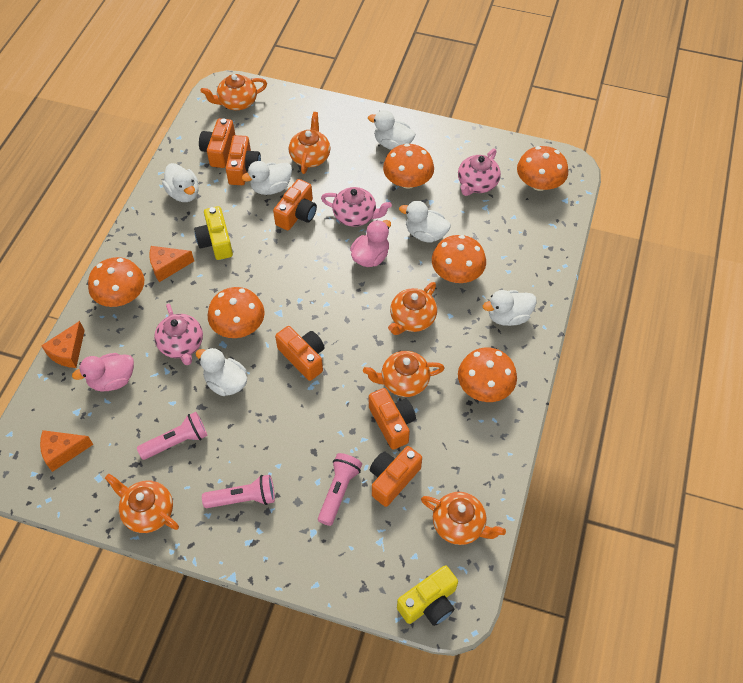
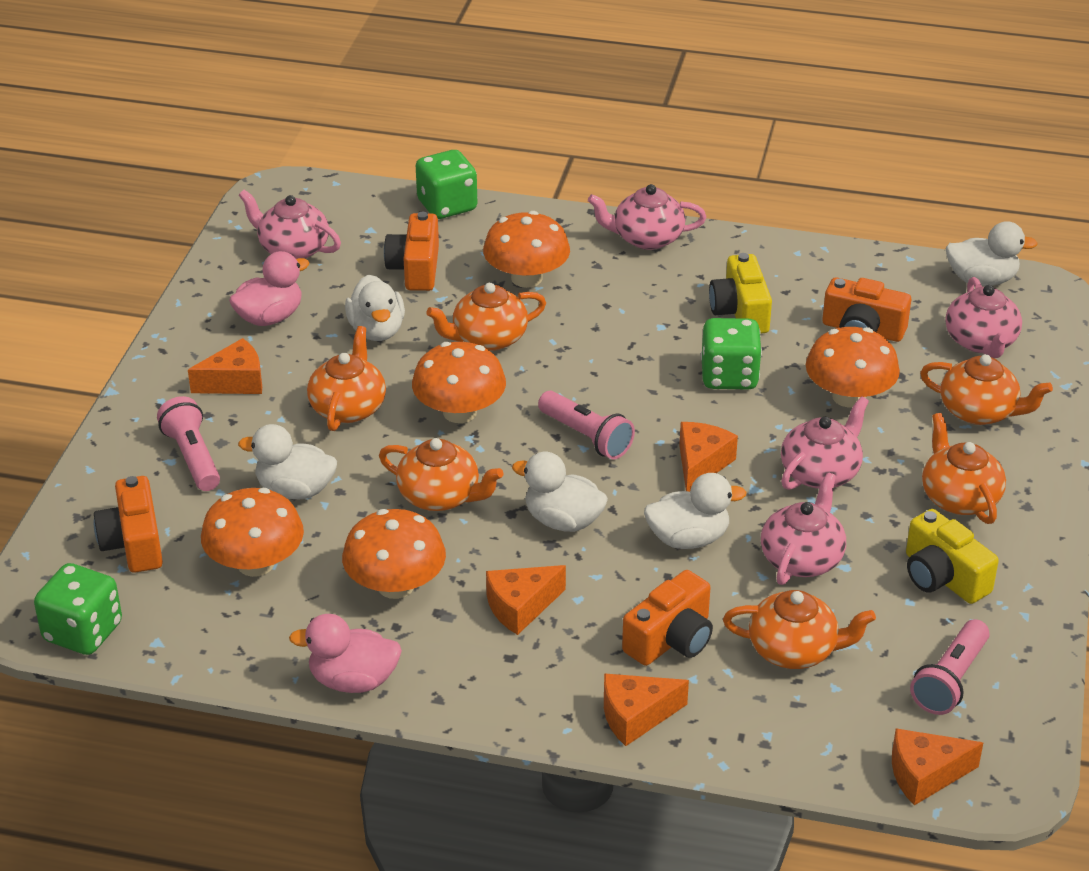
green dice: 0 -> 3
orange camera: 6 -> 4
orange cheese: 3 -> 5
orange mushroom: 6 -> 5
pink teapot: 3 -> 5
white duck: 6 -> 5

